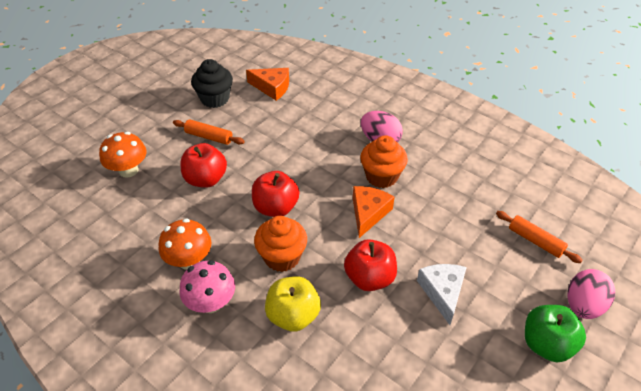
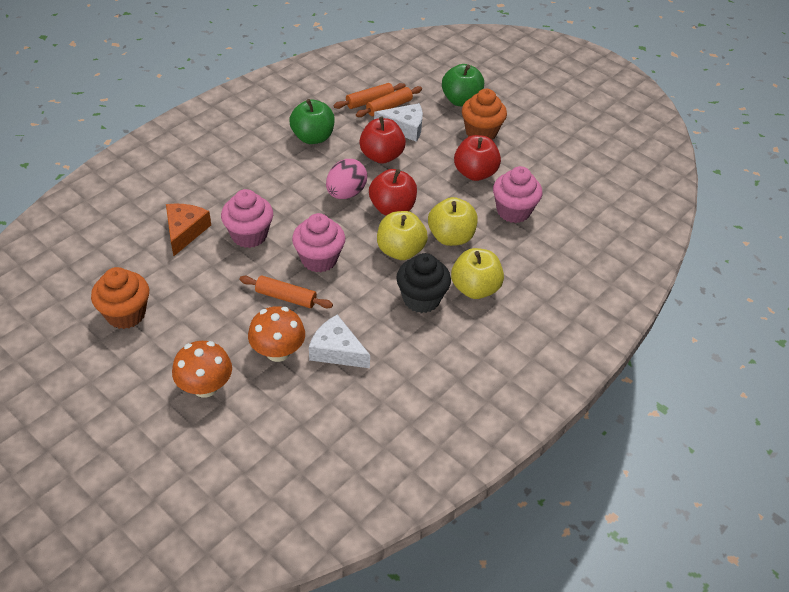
green apple: 1 -> 2
orange cheese: 2 -> 1
orange rolling pin: 2 -> 3
pink cupcake: 0 -> 3
pink egg: 2 -> 1
pink mushroom: 1 -> 0
white cheese: 1 -> 2
yellow apple: 1 -> 3

